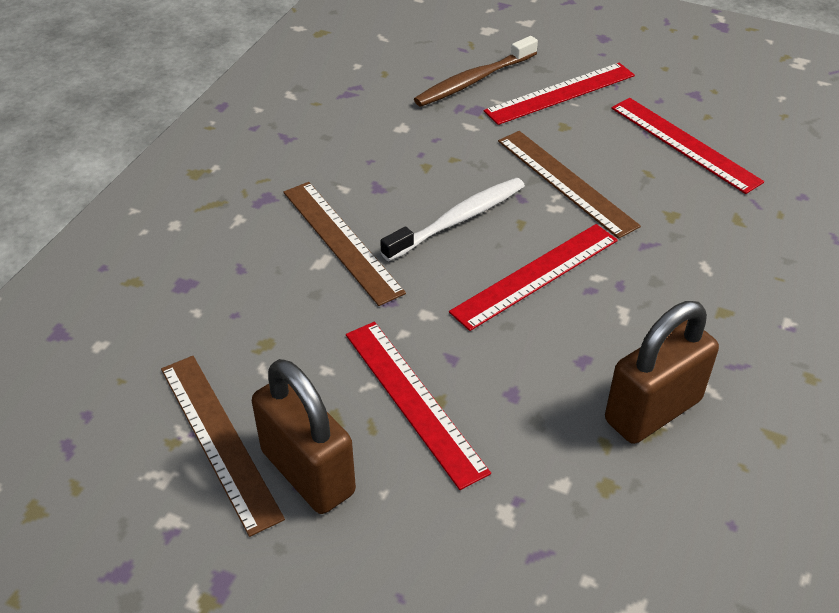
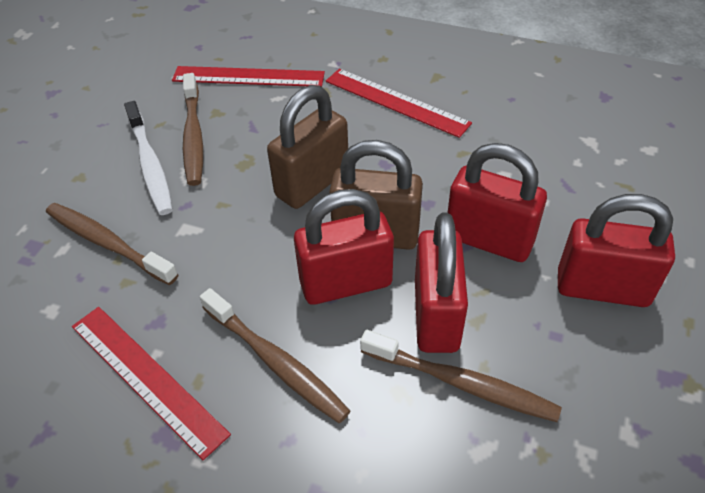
brown ruler: 3 -> 0
brown toothbrush: 1 -> 4
red padlock: 0 -> 4
red ruler: 4 -> 3

